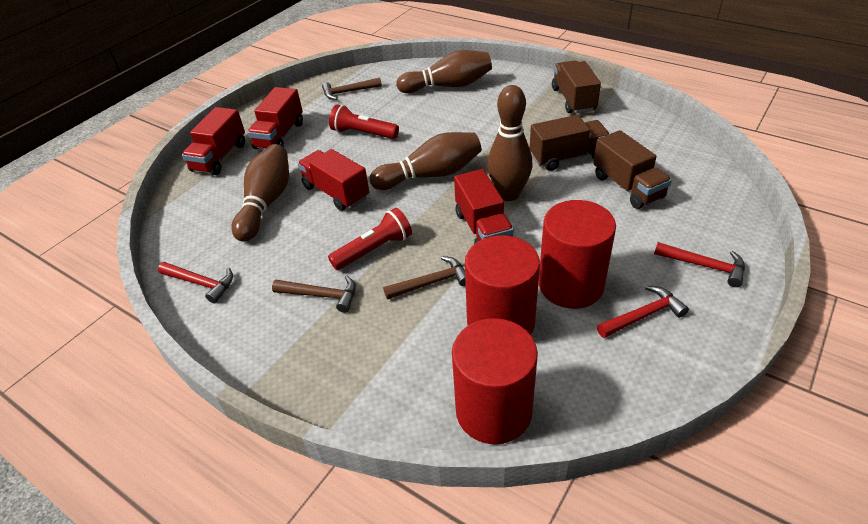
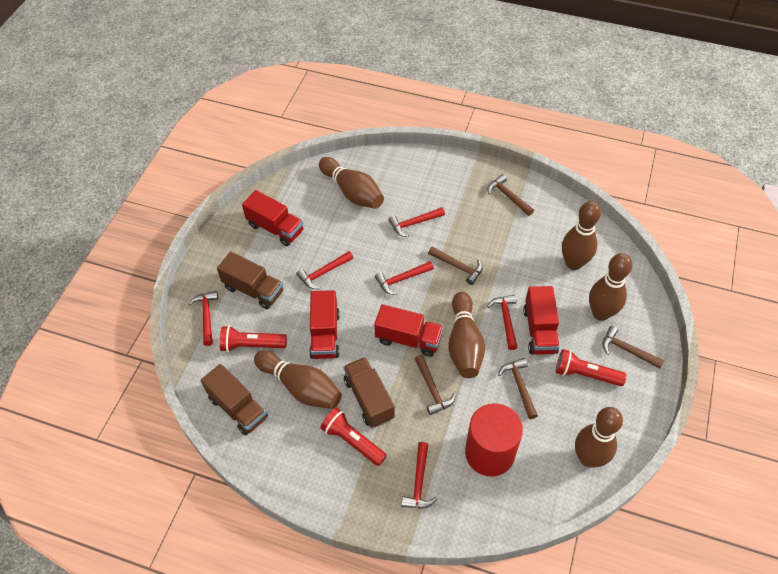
brown bowling pin: 4 -> 6
brown hammer: 3 -> 5
red cylinder: 3 -> 1
red flashlight: 2 -> 3
red hammer: 3 -> 6

